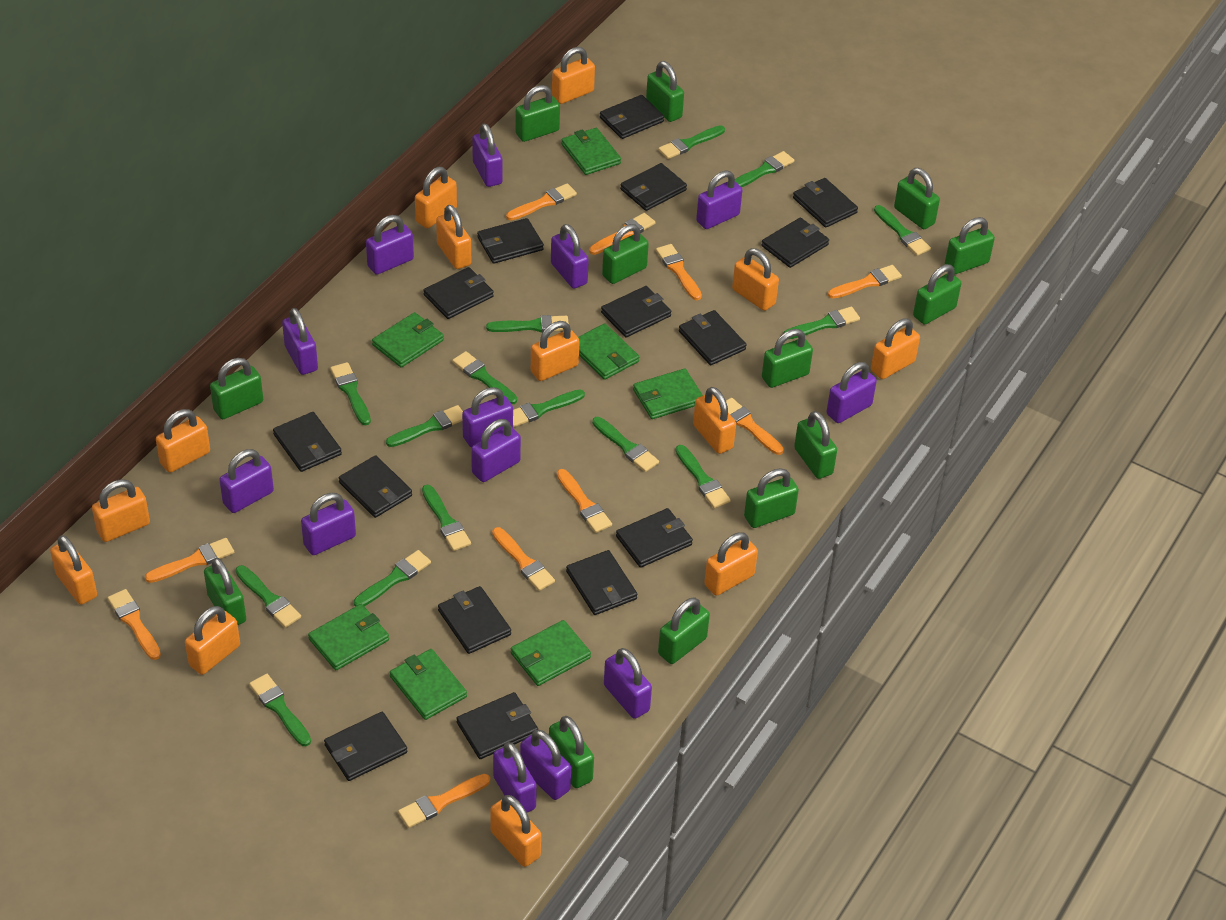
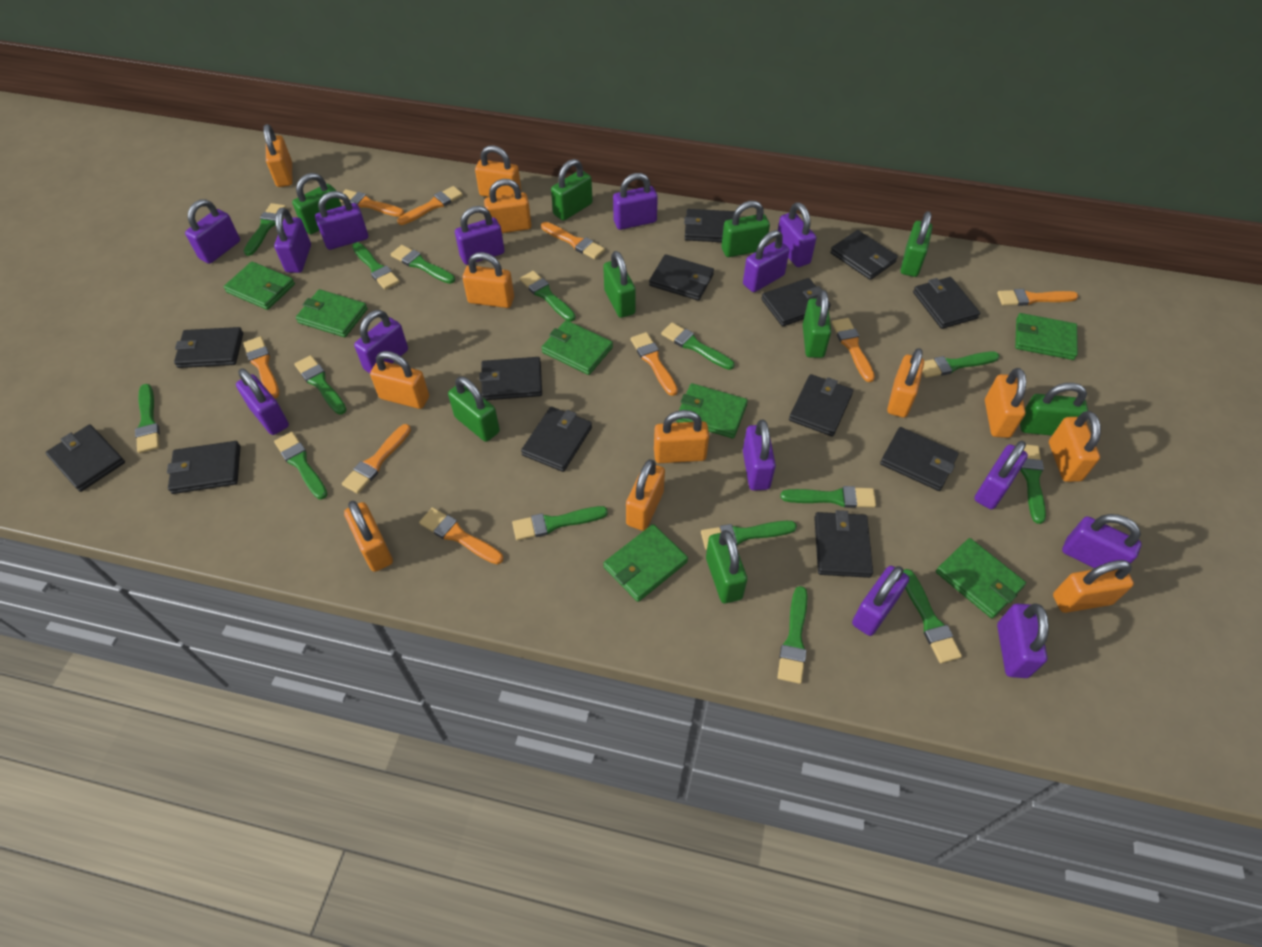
black wallet: 15 -> 13
green padlock: 13 -> 9
orange brush: 10 -> 9
orange padlock: 13 -> 12
purple padlock: 13 -> 14

